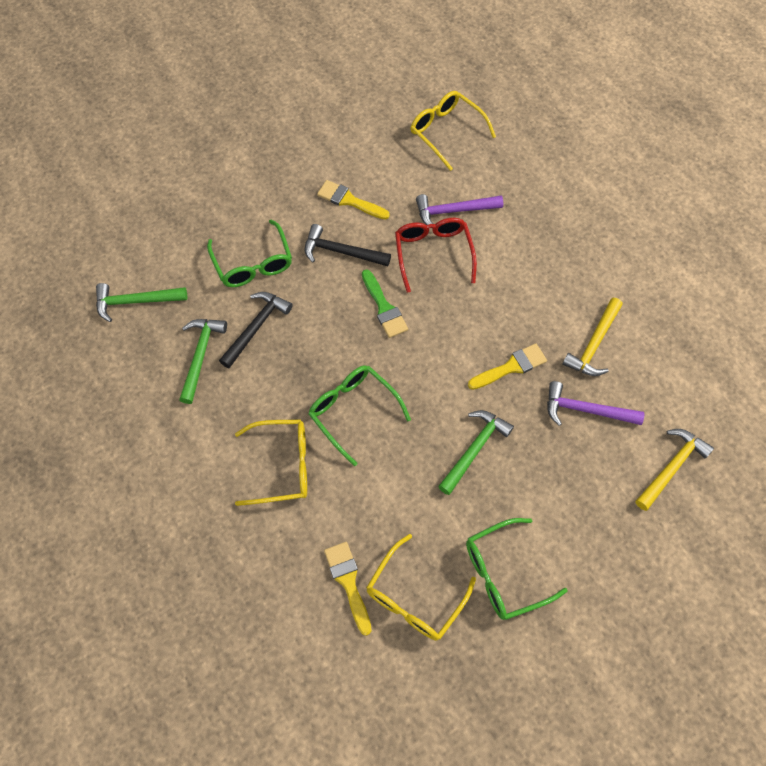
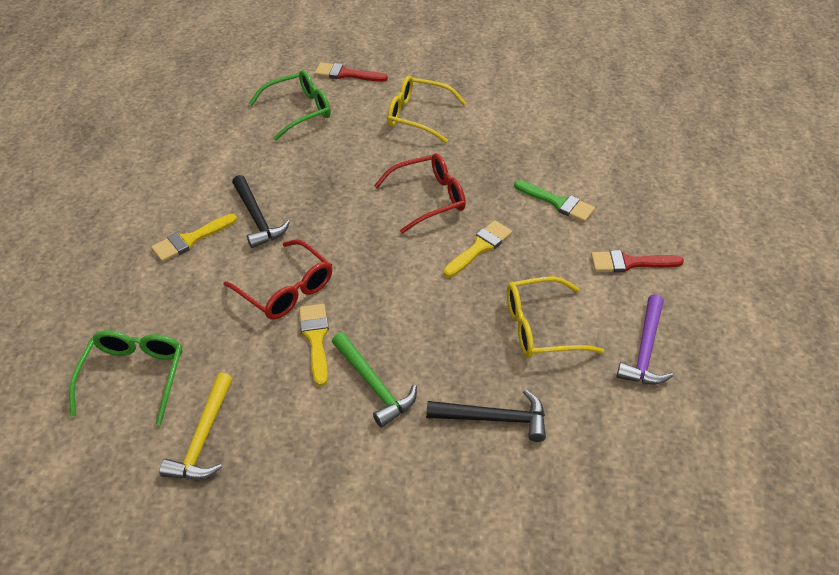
green glasses: 3 -> 2
green hammer: 3 -> 1
purple hammer: 2 -> 1
red brush: 0 -> 2
red glasses: 1 -> 2
yellow glasses: 3 -> 2
yellow hammer: 2 -> 1

